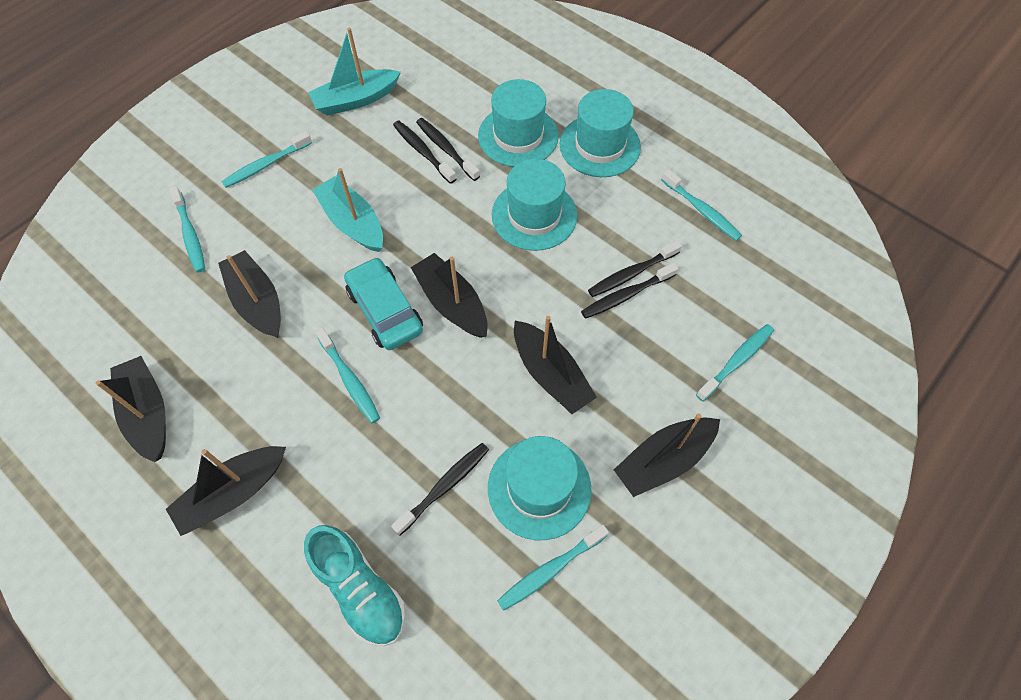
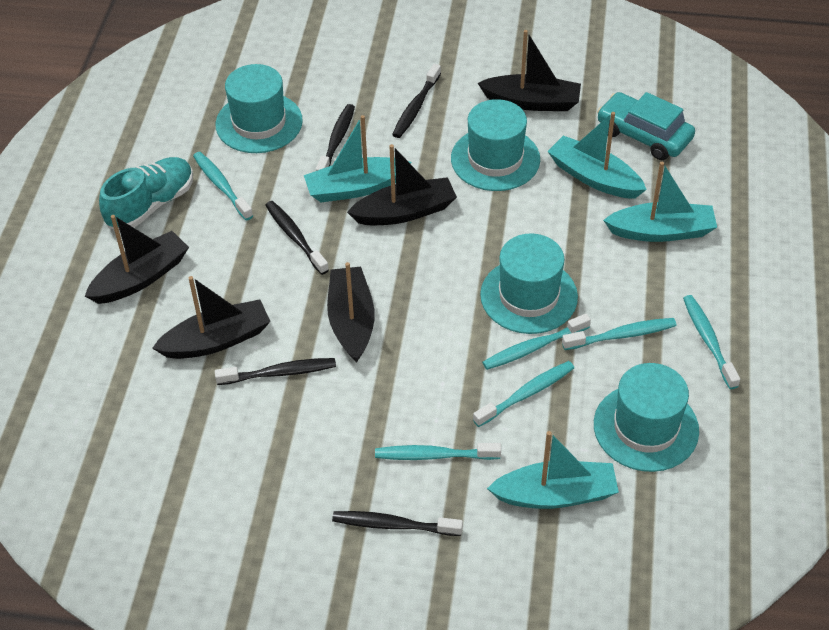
black boat: 6 -> 5
turquoise boat: 2 -> 4

